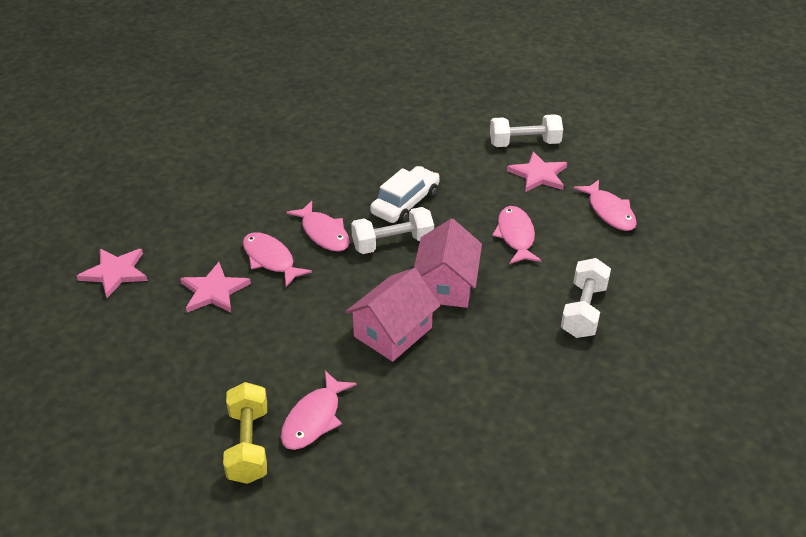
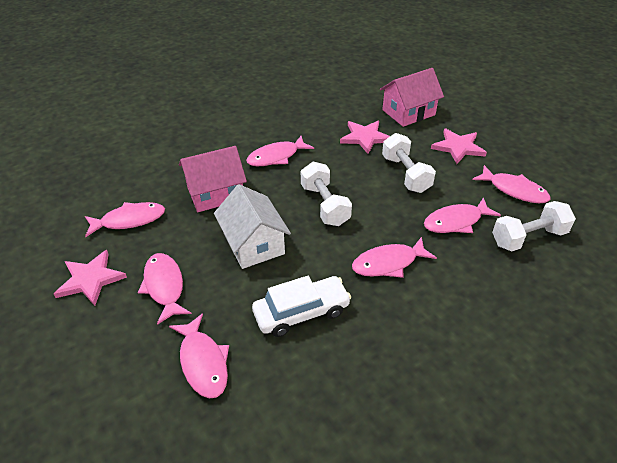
pink fish: 5 -> 7
white house: 0 -> 1
yellow dumbbell: 1 -> 0

